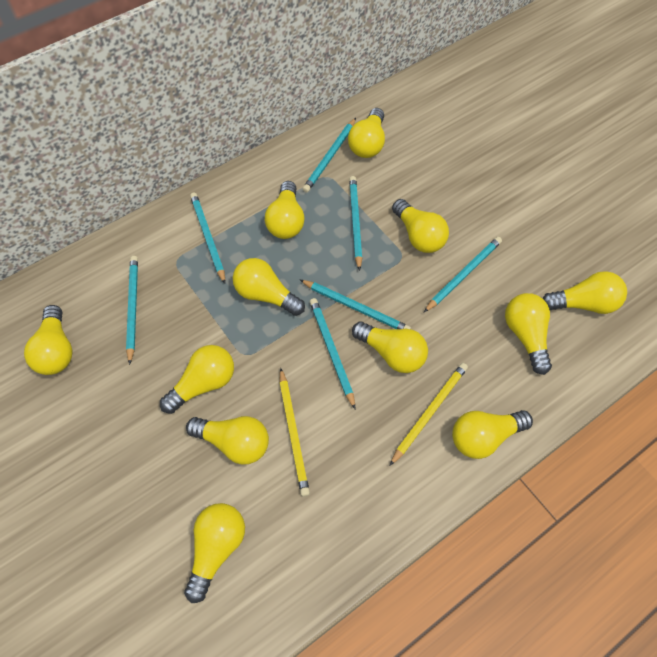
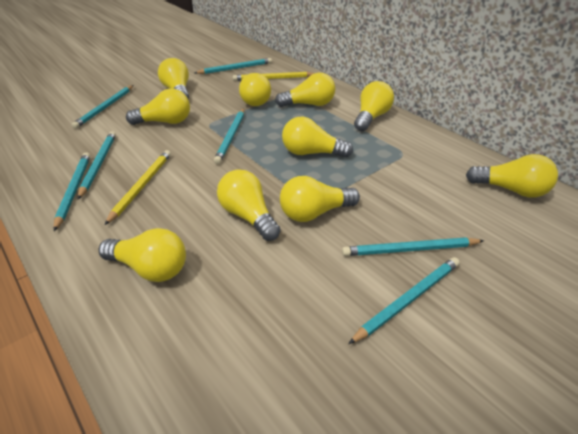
yellow light bulb: 12 -> 10

